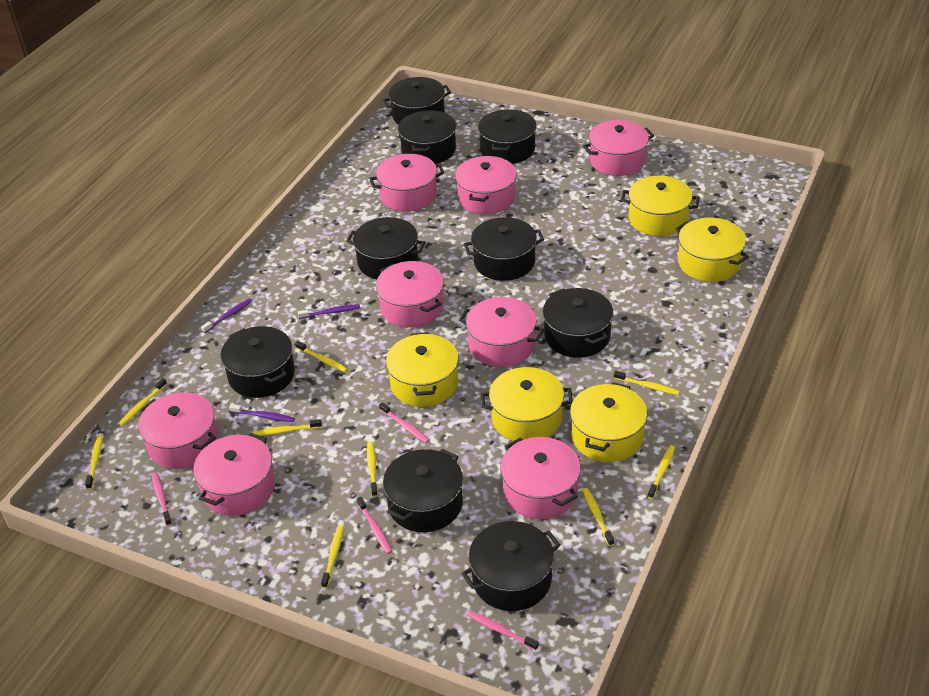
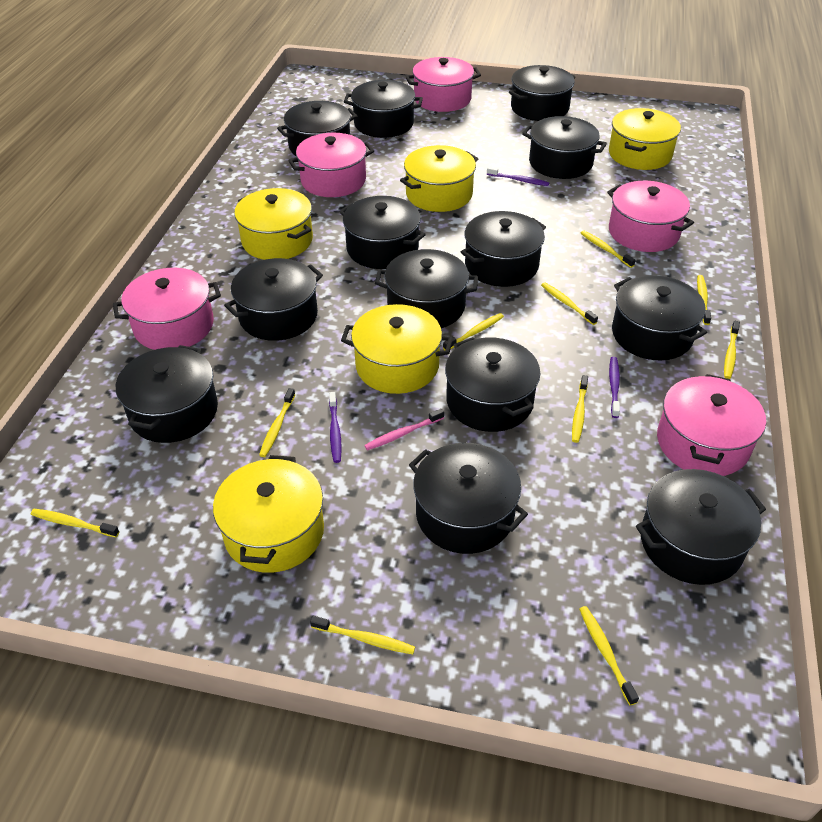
black pot: 9 -> 13
pink pot: 8 -> 5
pink toothbrush: 4 -> 1
yellow toothbrush: 9 -> 10

